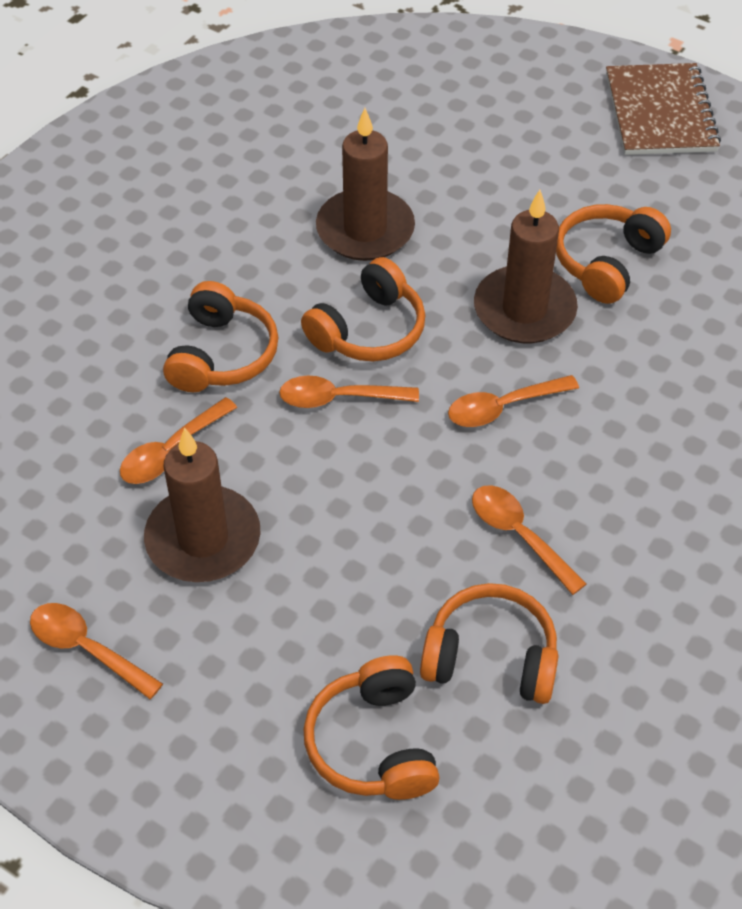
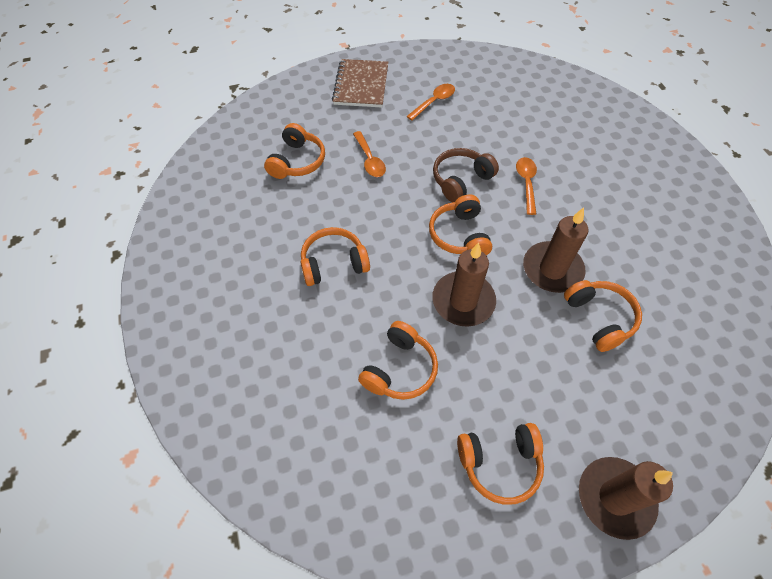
brown headphones: 0 -> 1
orange headphones: 5 -> 6
orange spoon: 5 -> 3

